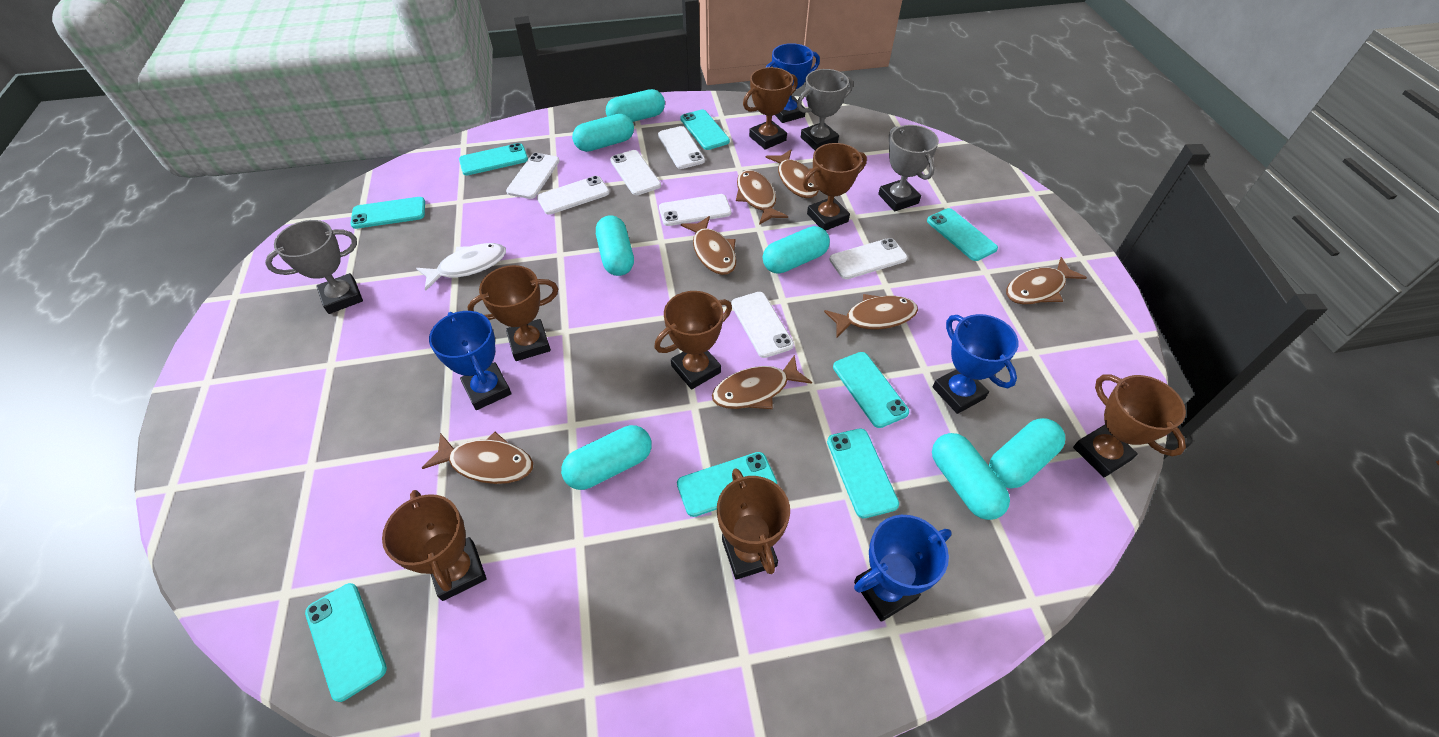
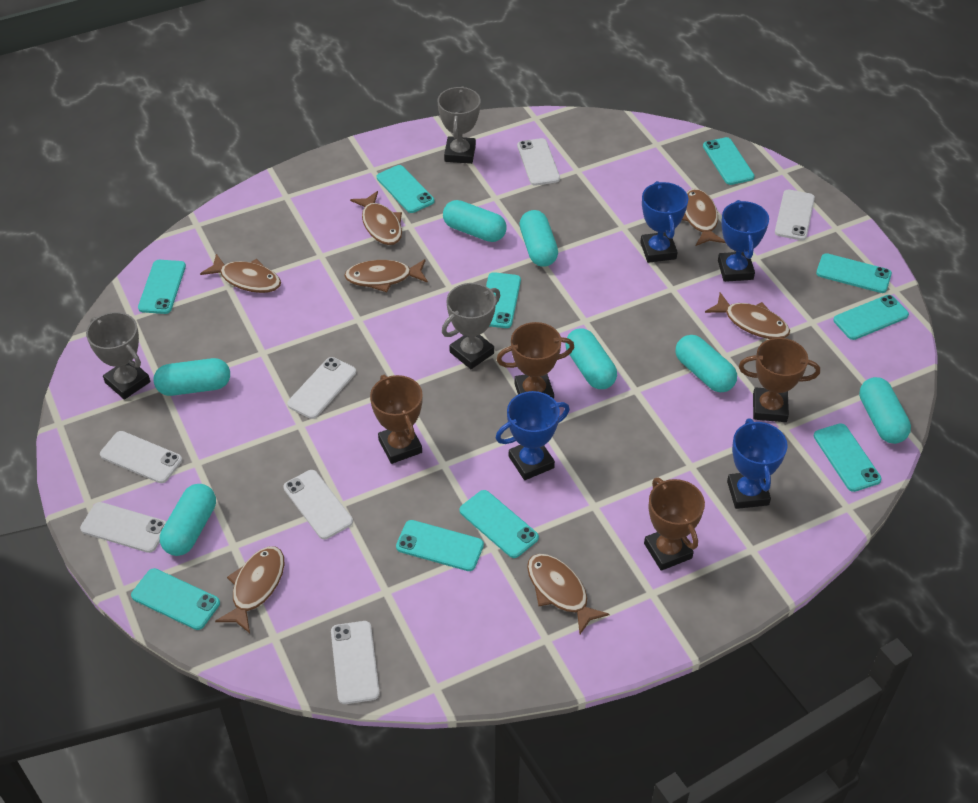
brown trophy: 7 -> 4
turquoise phone: 8 -> 10
white fish: 1 -> 0

